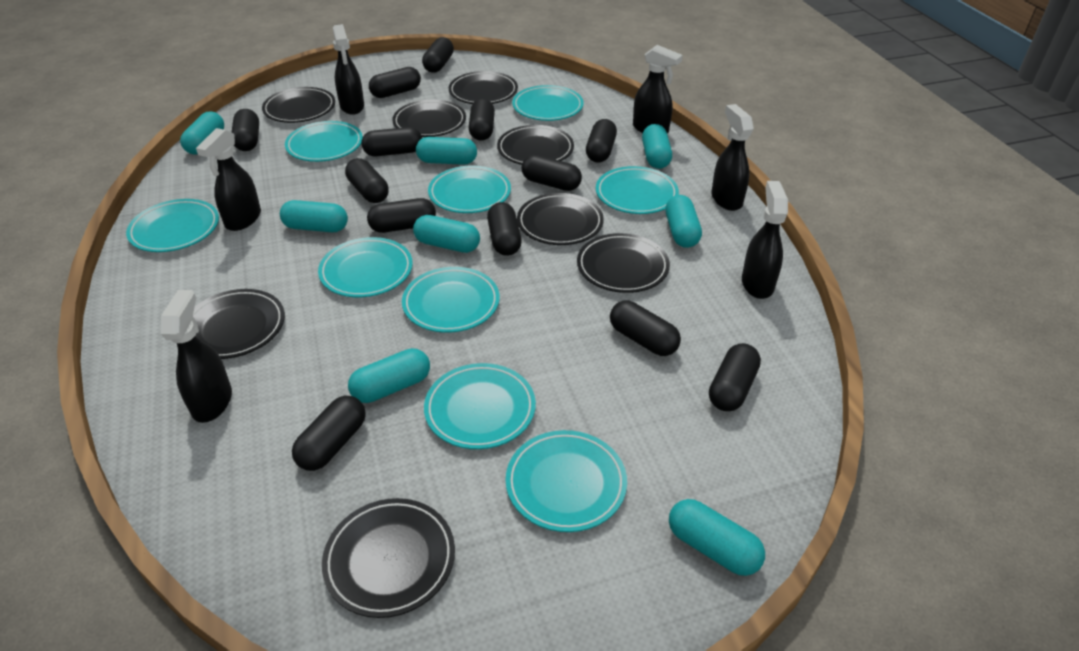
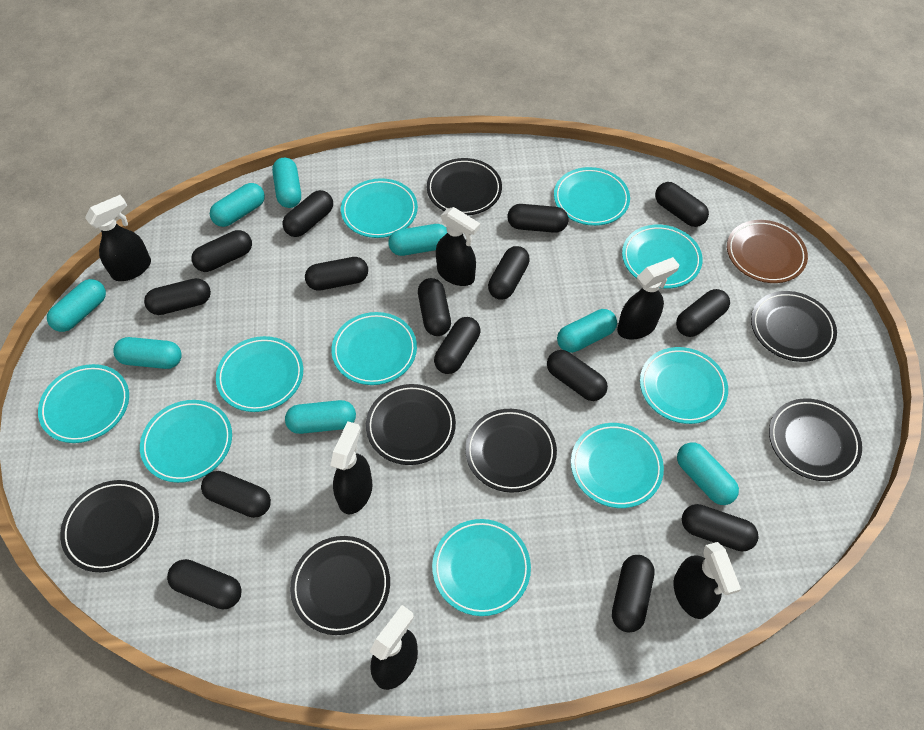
black capsule: 13 -> 15
black plate: 8 -> 7
brown plate: 0 -> 1
turquoise plate: 9 -> 10

